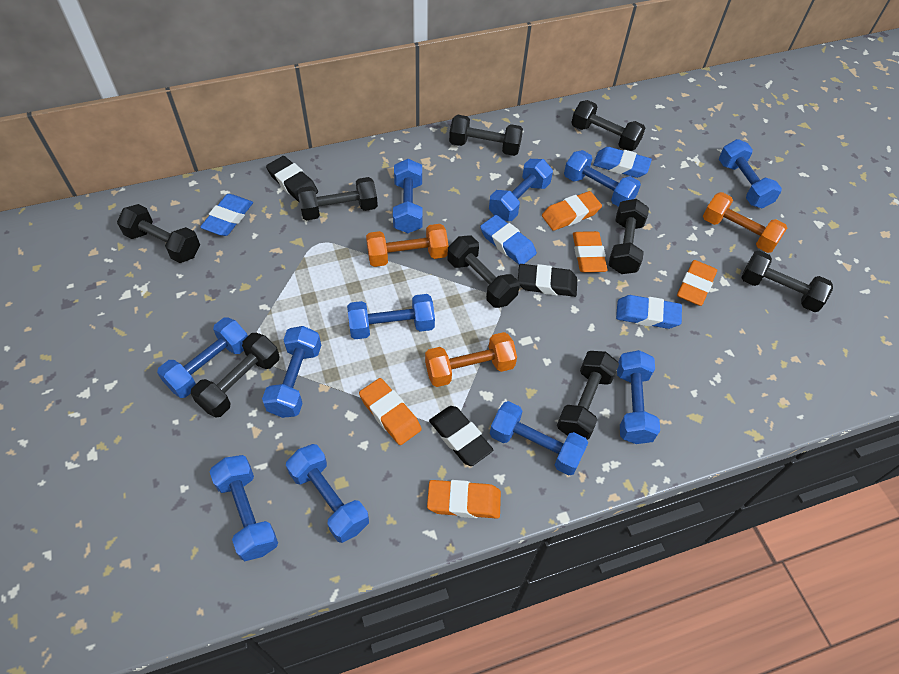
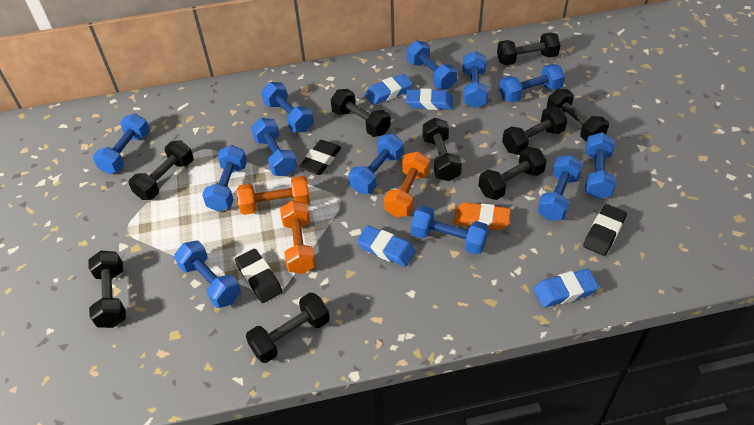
blue dumbbell: 11 -> 12
orange eraser: 5 -> 1

